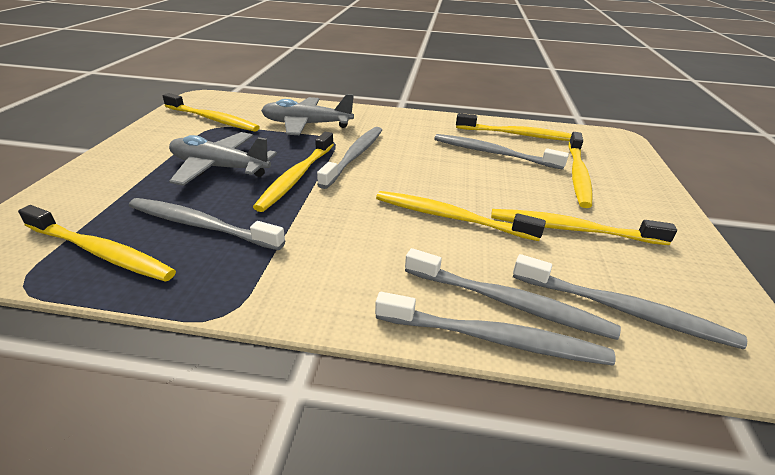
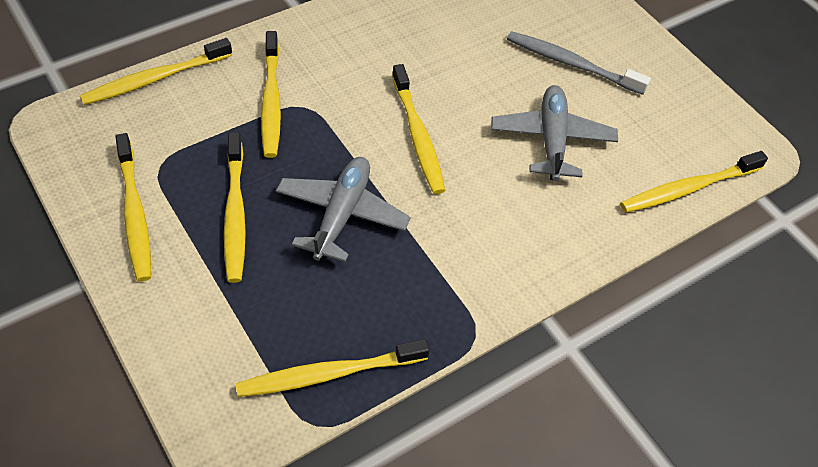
grey toothbrush: 6 -> 1

